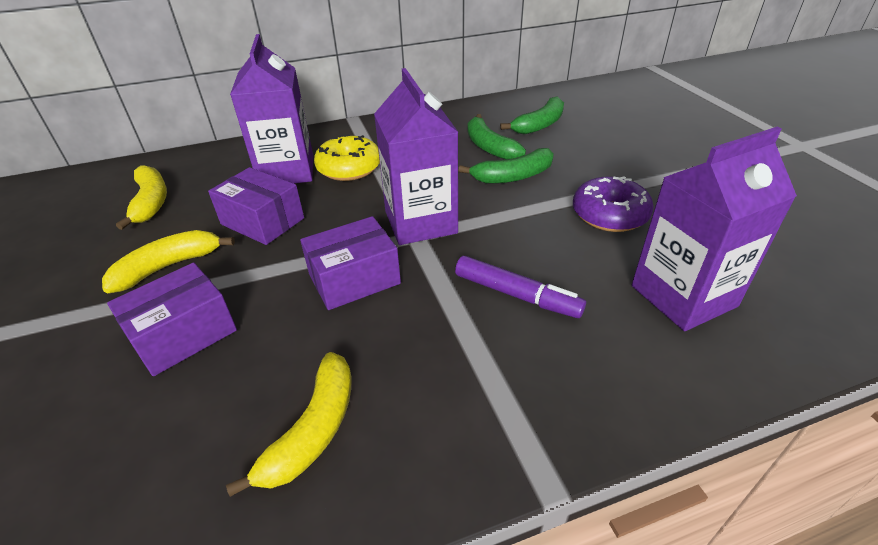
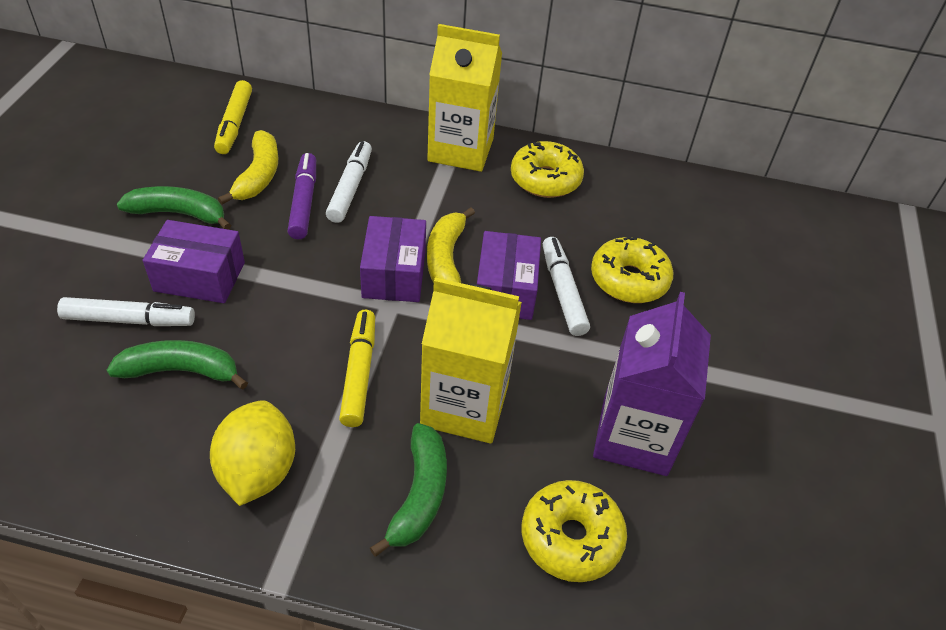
purple carton: 3 -> 1
purple donut: 1 -> 0
white marker: 0 -> 3
yellow banana: 3 -> 2
yellow carton: 0 -> 2
yellow donut: 1 -> 3
yellow lemon: 0 -> 1
yellow marker: 0 -> 2

